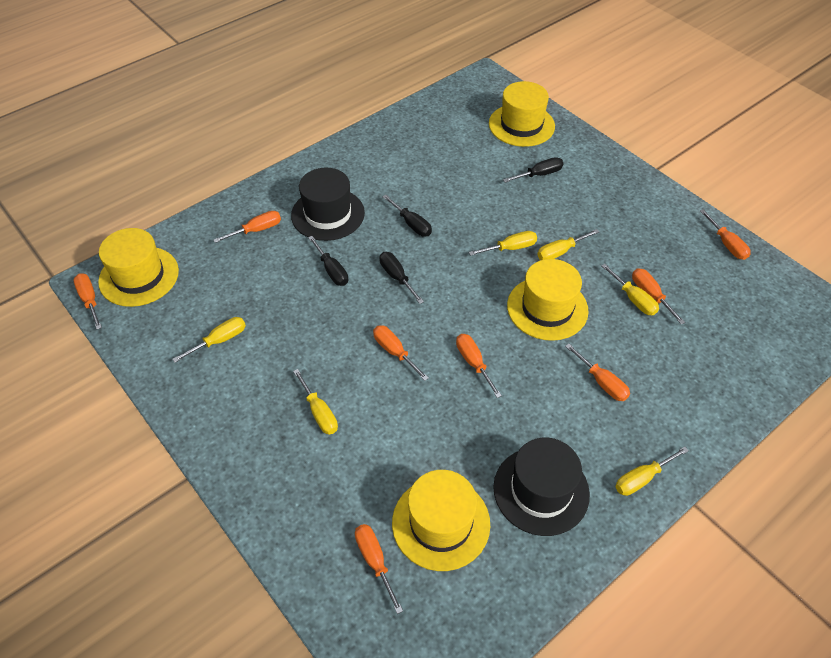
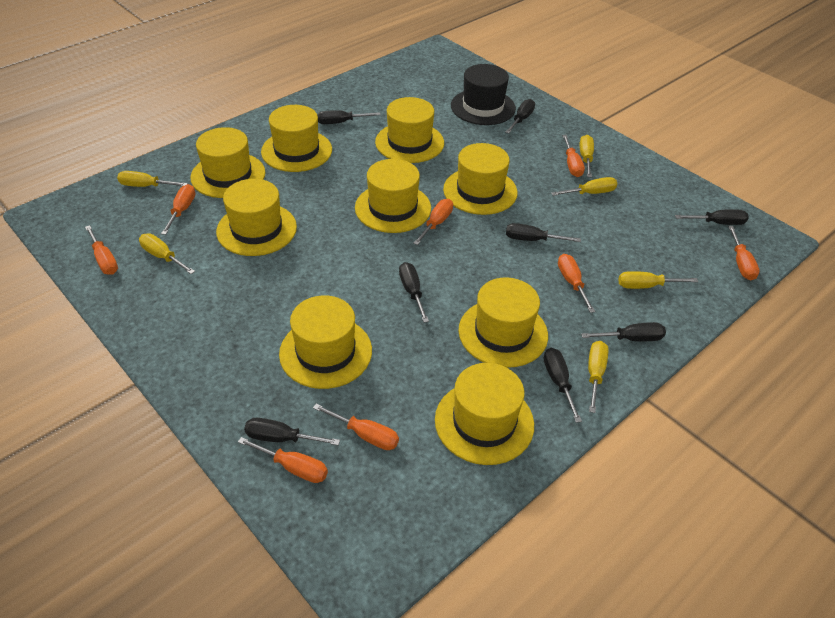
black hat: 2 -> 1
black screwdriver: 4 -> 8
yellow hat: 4 -> 9

